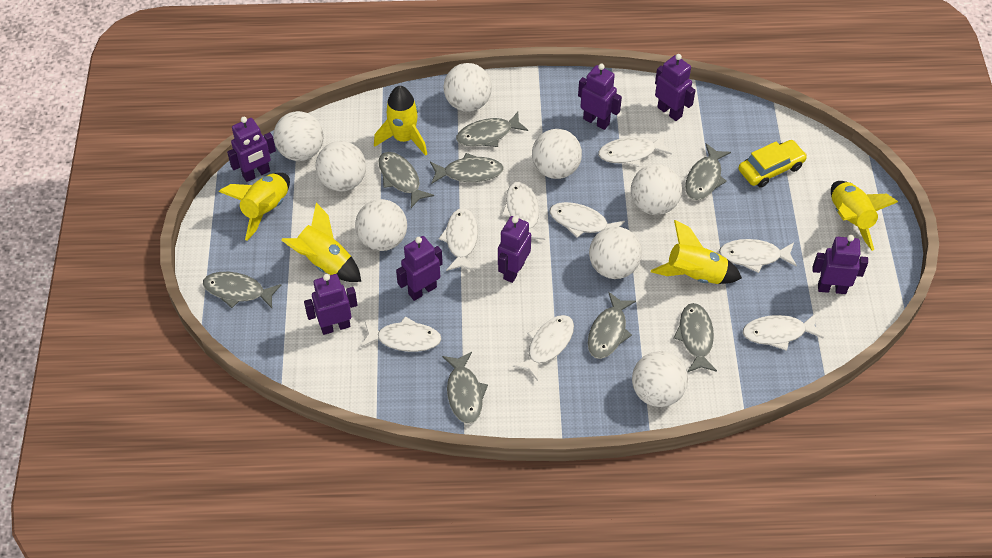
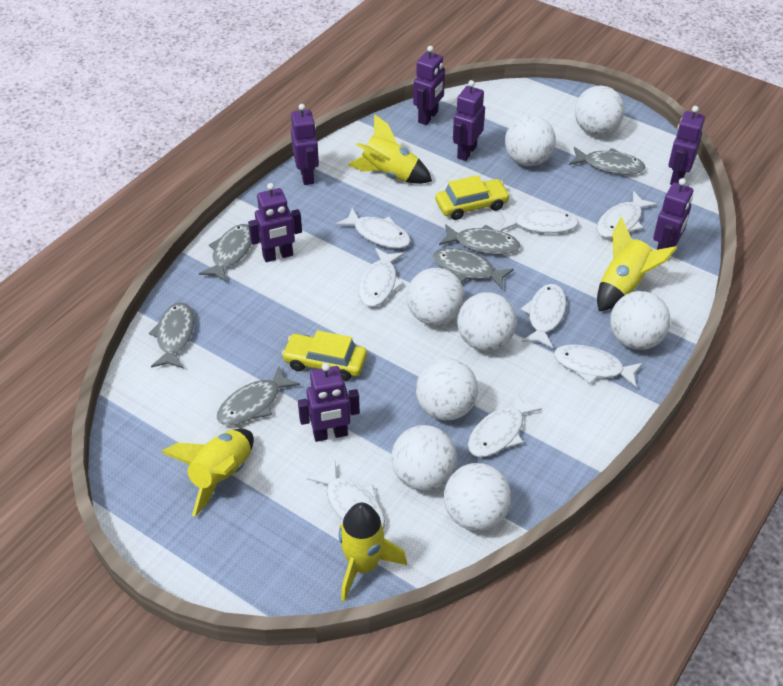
grey fish: 8 -> 6
yellow car: 1 -> 2
yellow rocket: 5 -> 4

